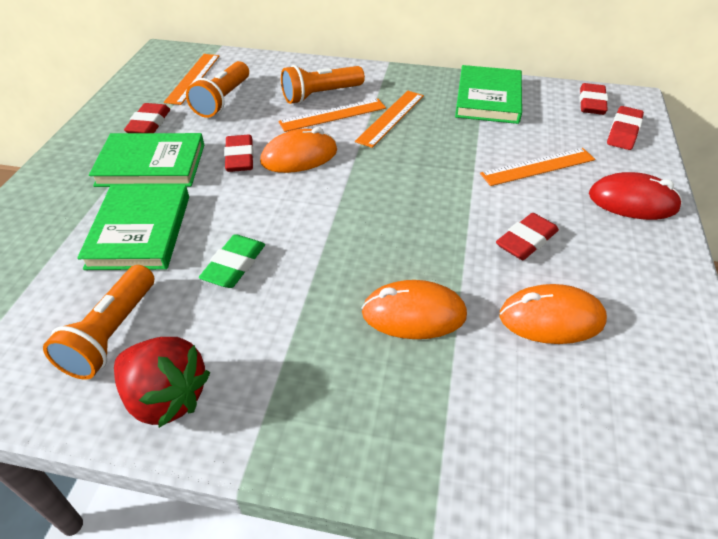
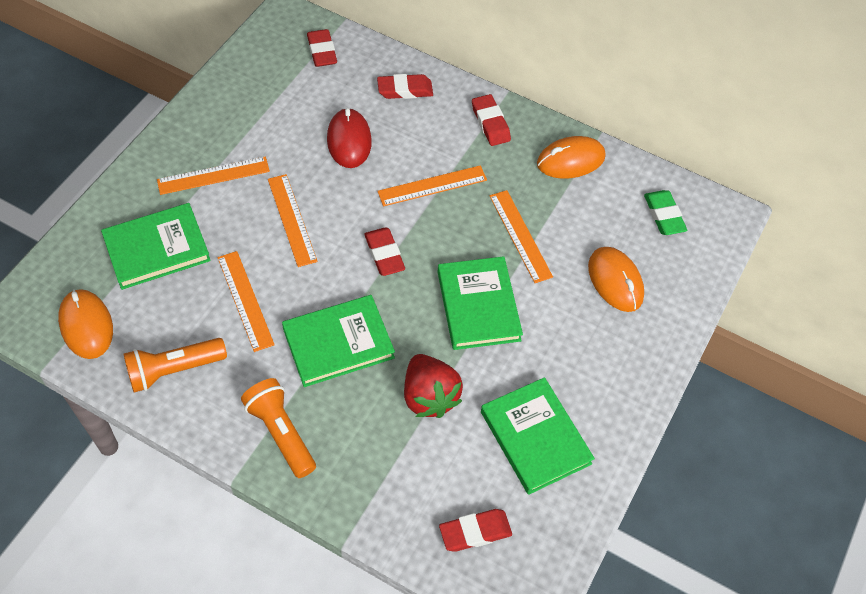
green book: 3 -> 4
orange flashlight: 3 -> 2
orange ruler: 4 -> 5

